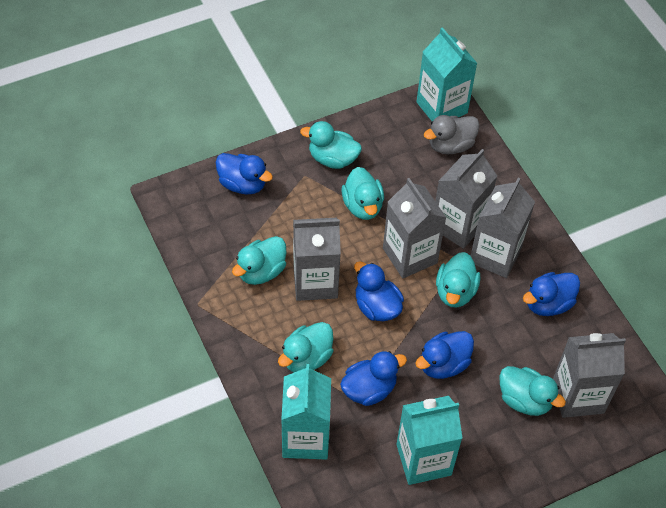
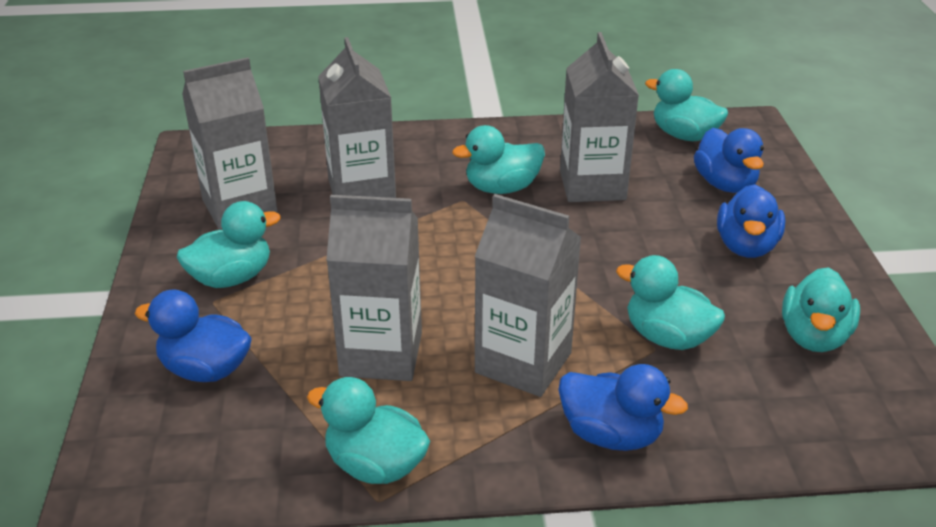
blue duck: 5 -> 4
grey duck: 1 -> 0
turquoise carton: 3 -> 0

